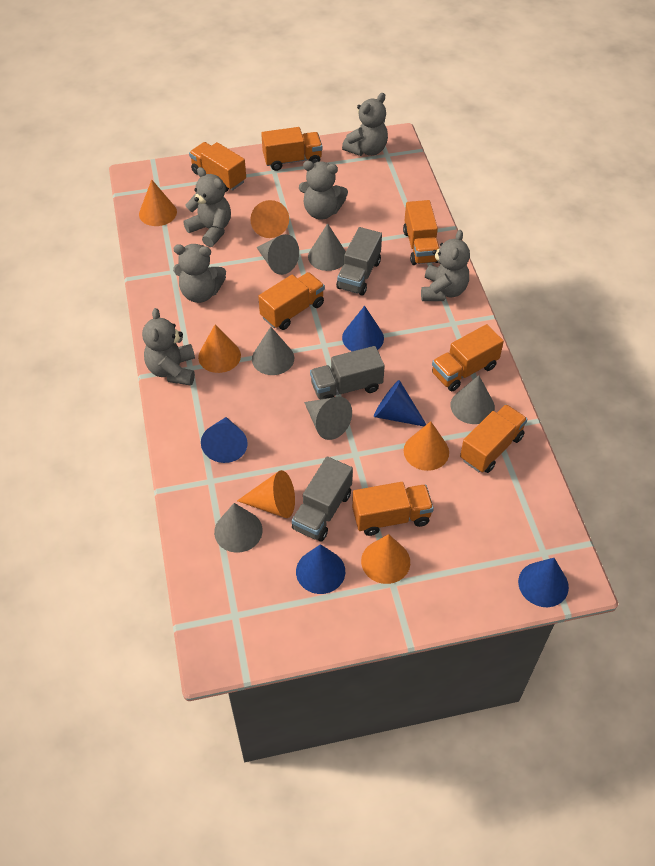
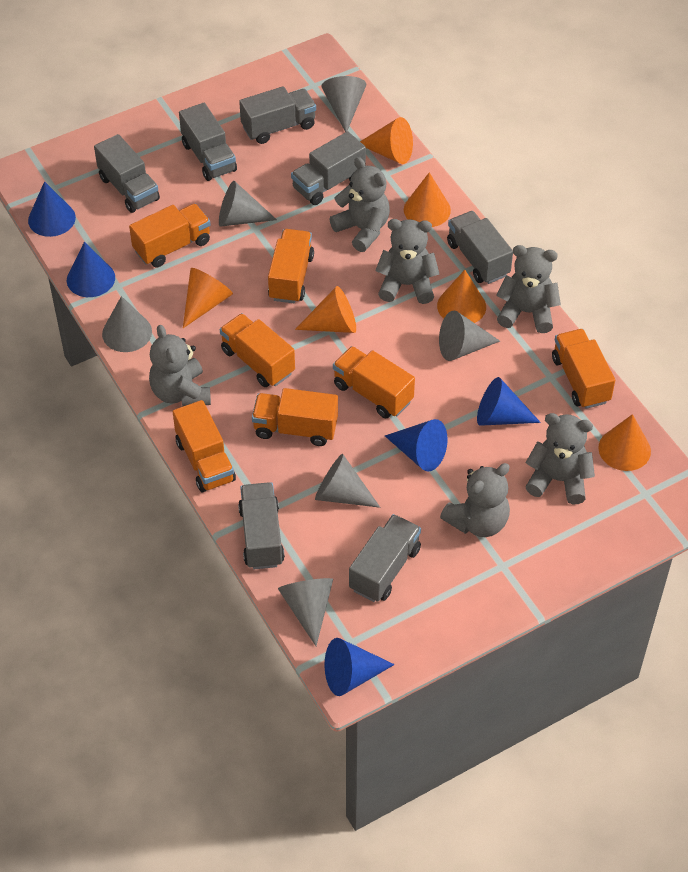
grey truck: 3 -> 7

